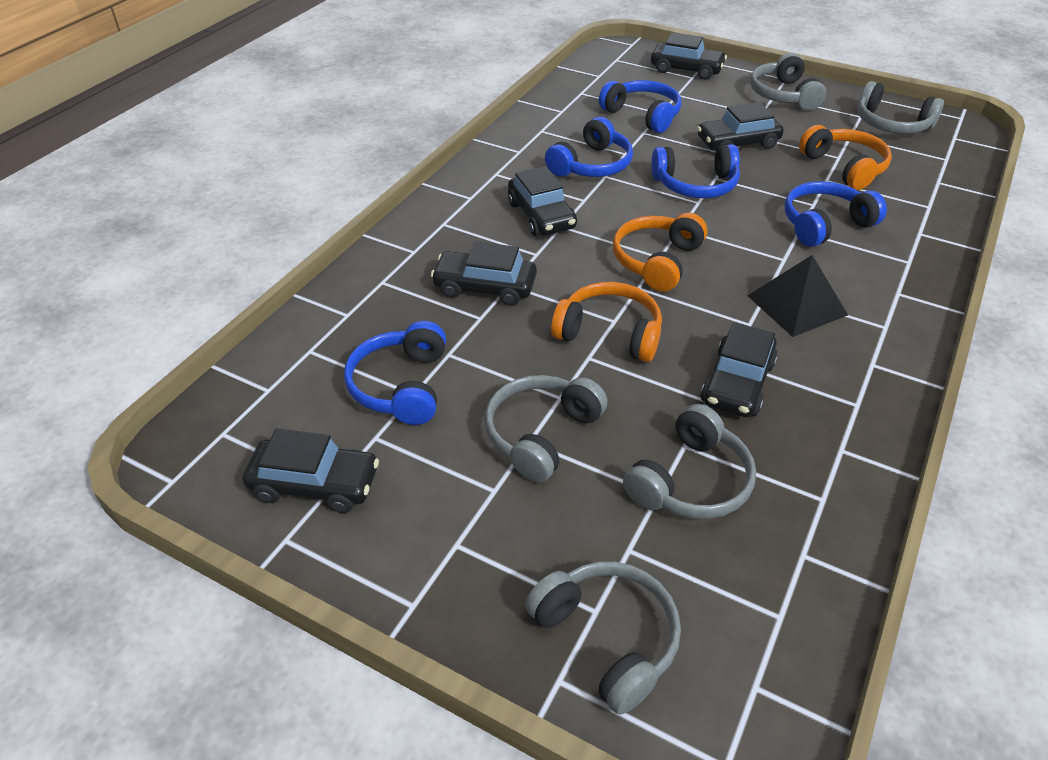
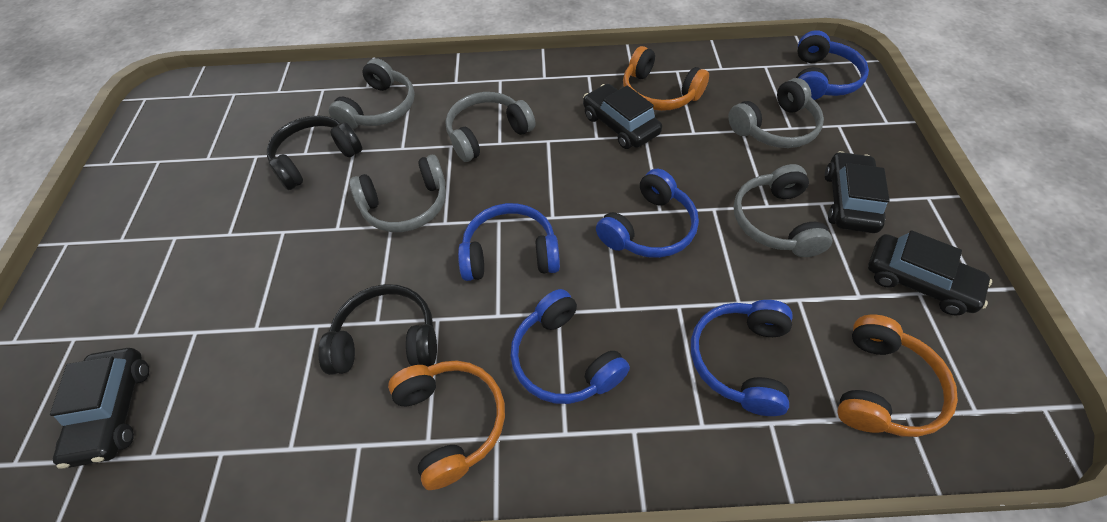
black car: 6 -> 4
black headphones: 0 -> 2
black pyramid: 1 -> 0

